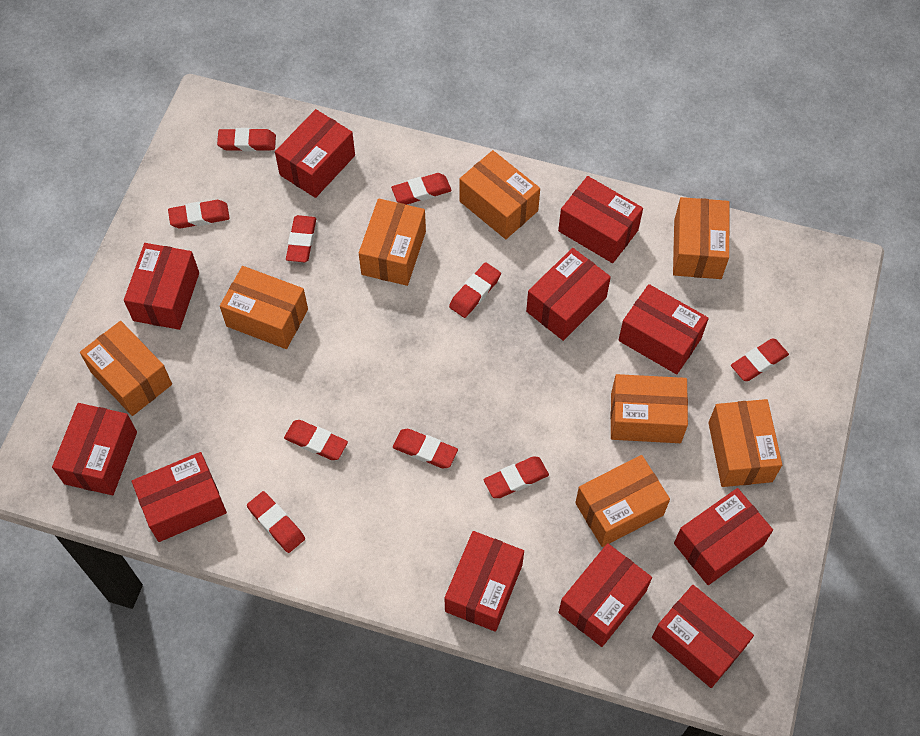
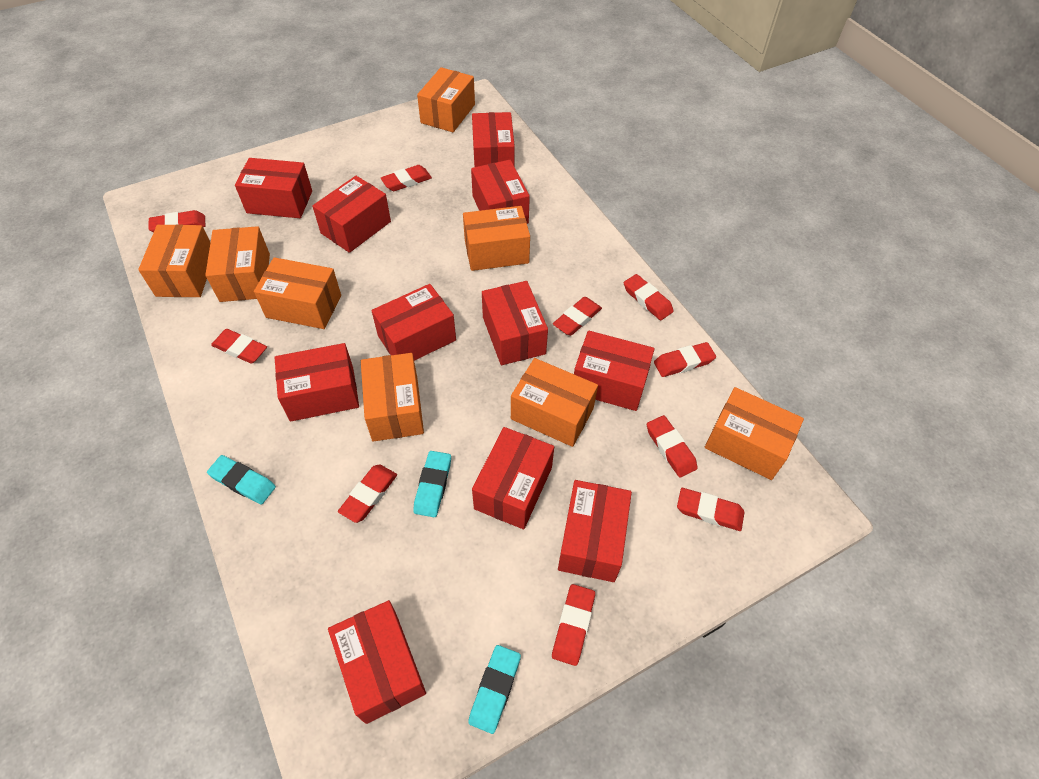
turquoise eraser: 0 -> 3

